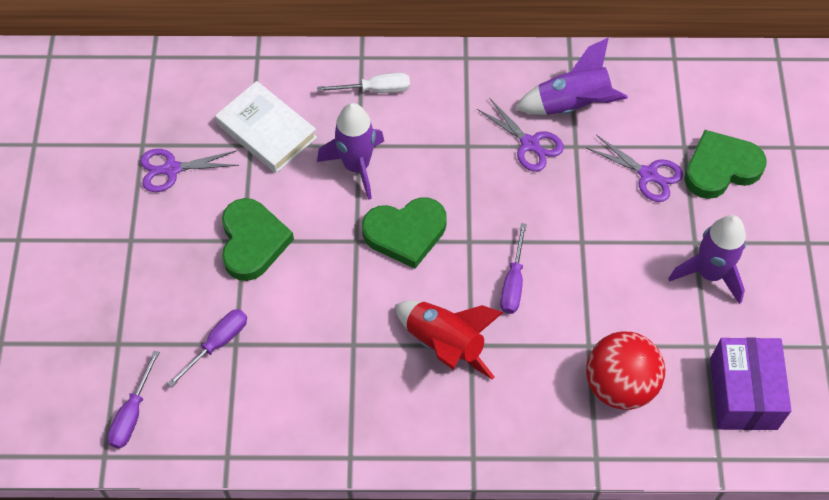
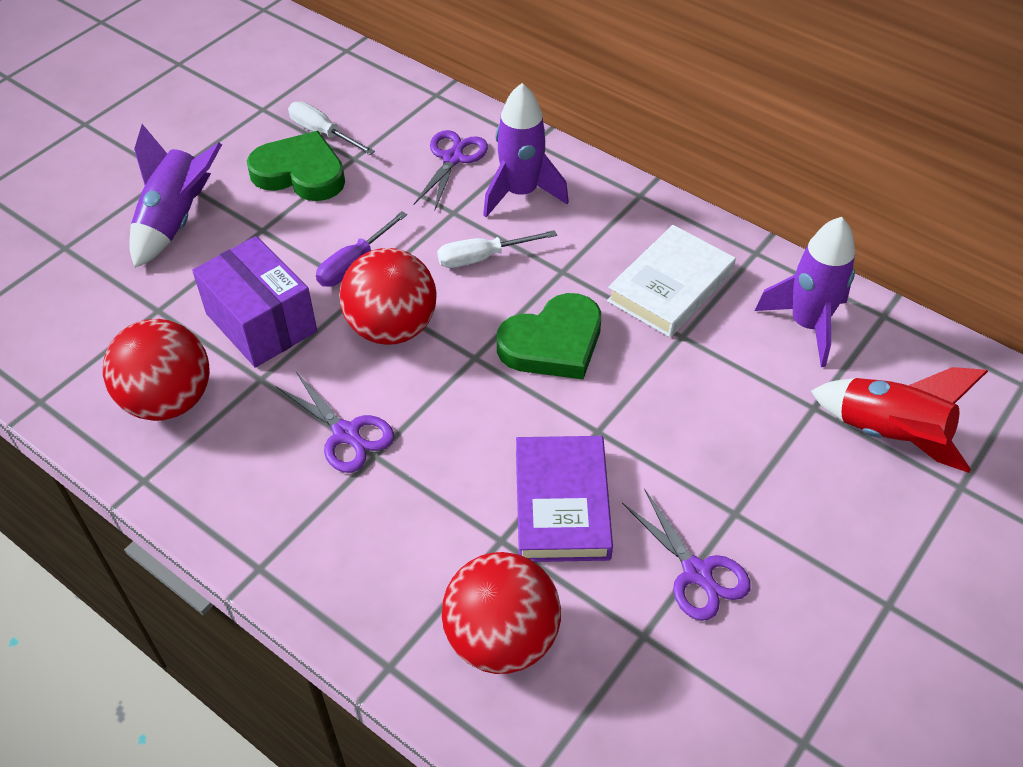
green heart: 3 -> 2
purple book: 0 -> 1
purple screwdriver: 3 -> 1
red ball: 1 -> 3
white screwdriver: 1 -> 2

